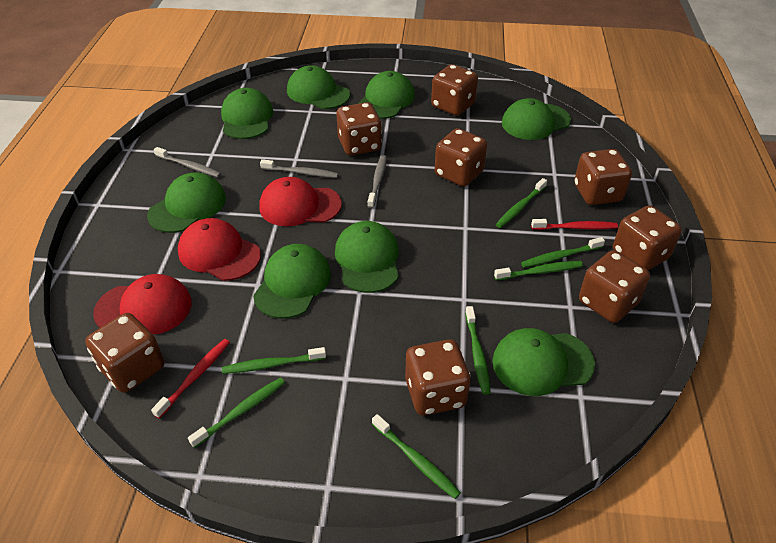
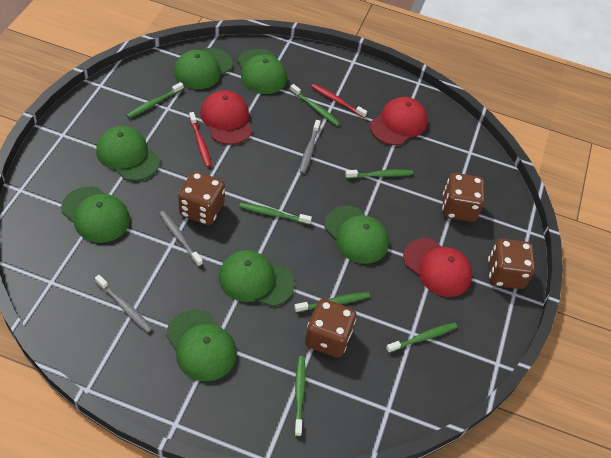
brown dice: 8 -> 4
green cap: 8 -> 7

